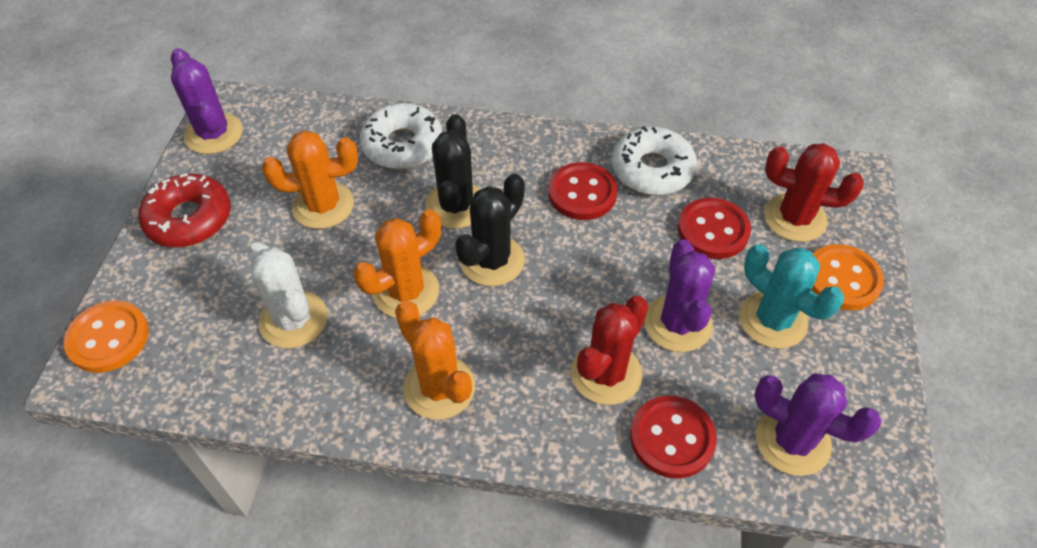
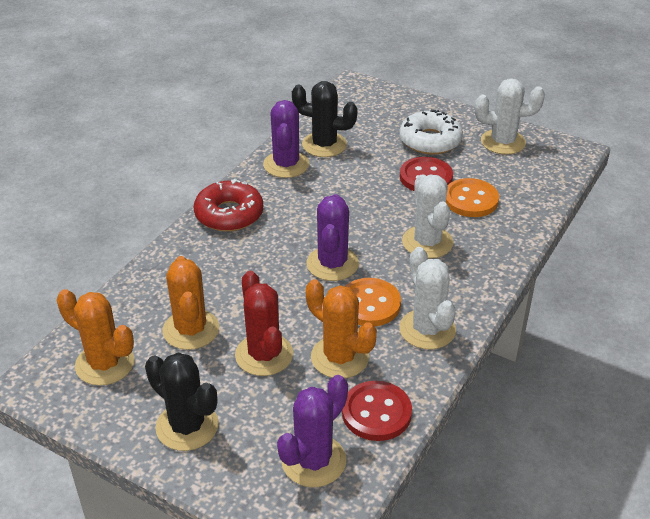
red button: 3 -> 2
red cactus: 2 -> 1
turquoise cactus: 1 -> 0
white cactus: 1 -> 3
white donut: 2 -> 1

